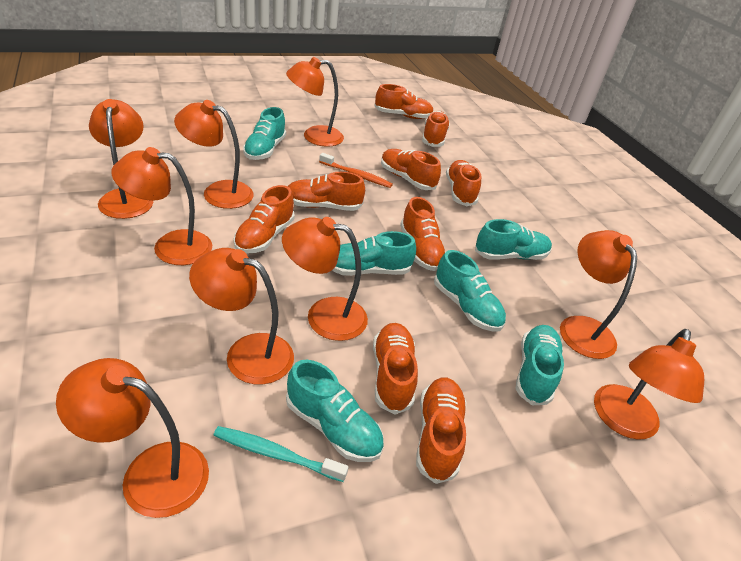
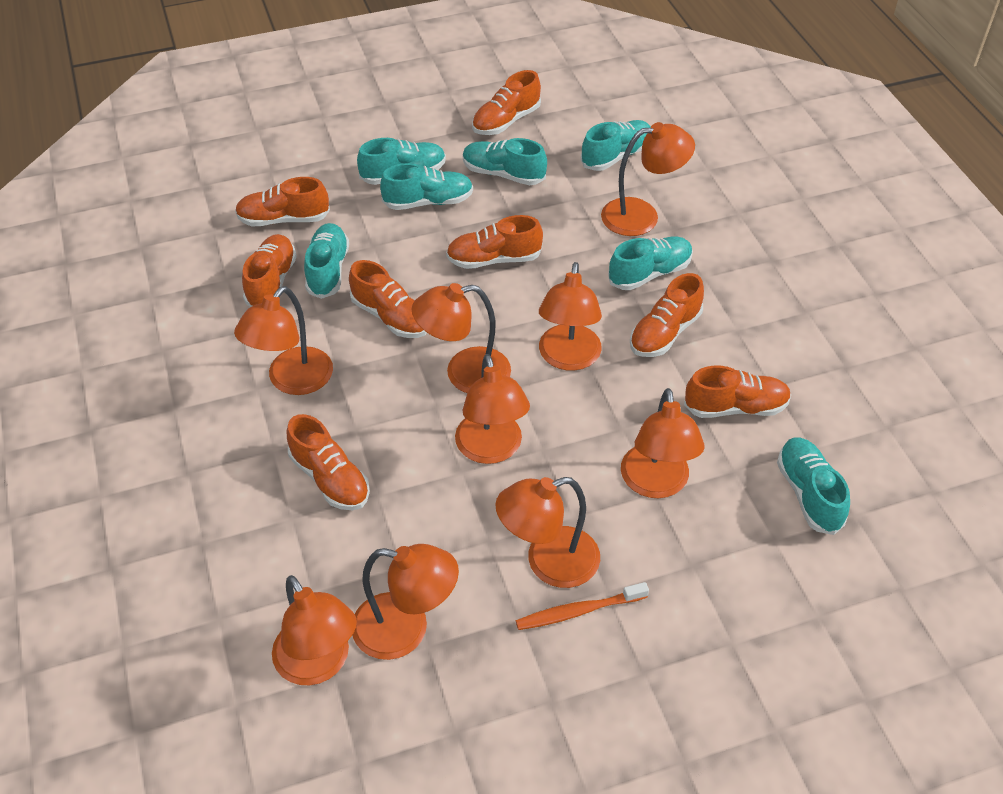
orange shoe: 9 -> 8
turquoise shoe: 6 -> 7
turquoise toothbrush: 1 -> 0

